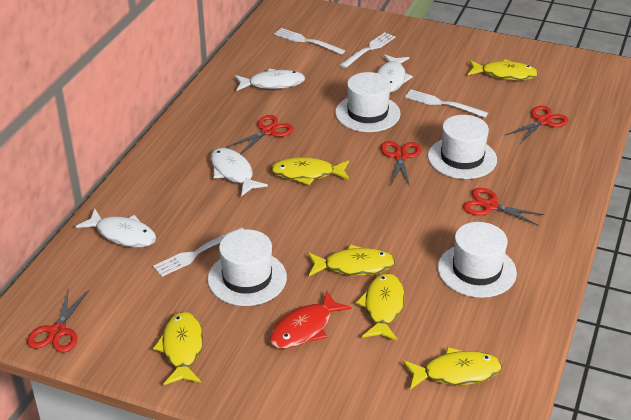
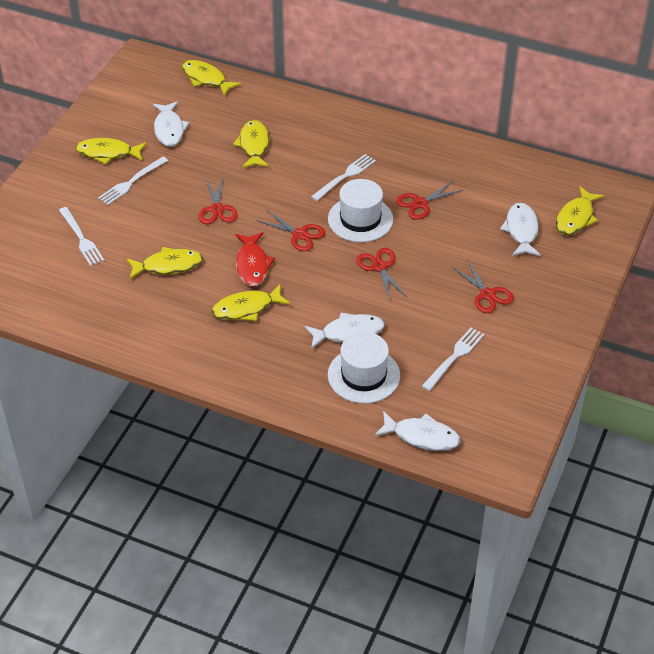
white hat: 4 -> 2

